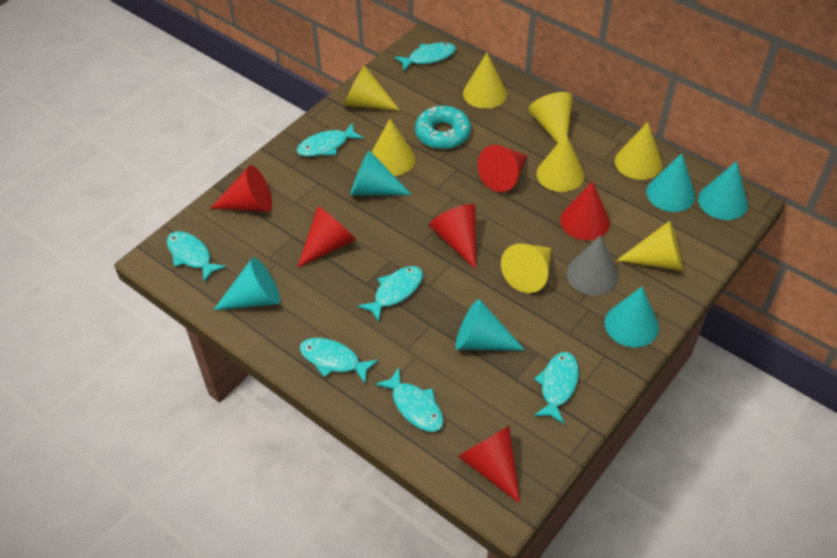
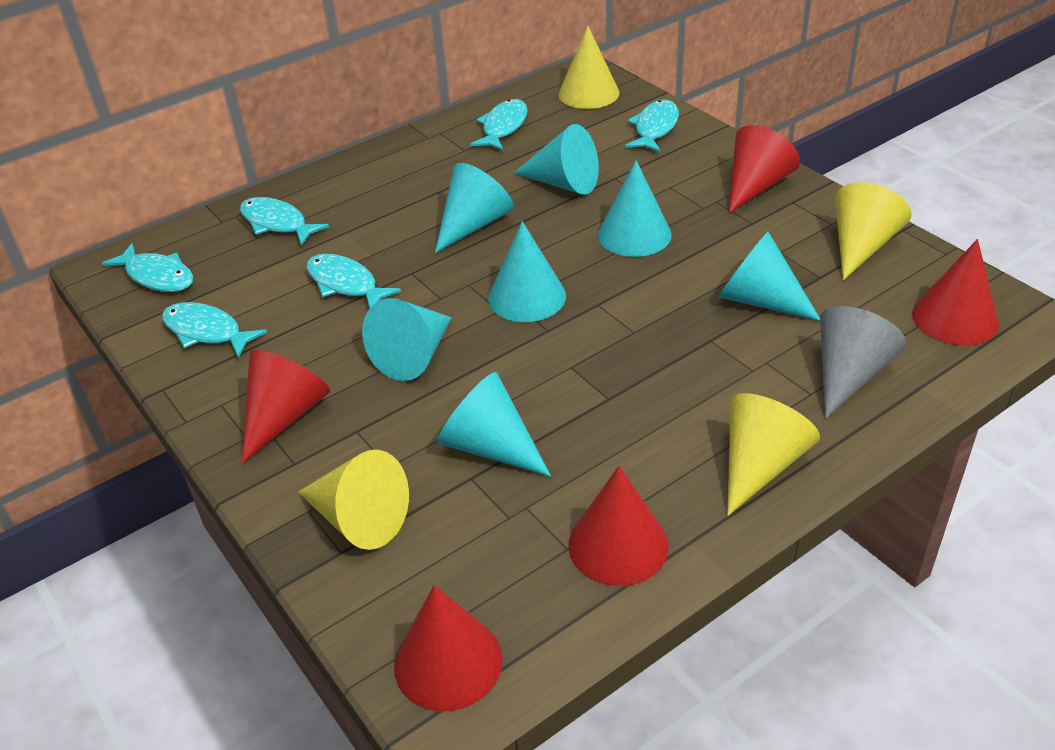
red cone: 6 -> 5
turquoise cone: 6 -> 7
turquoise donut: 1 -> 0
turquoise fish: 7 -> 6
yellow cone: 8 -> 4

